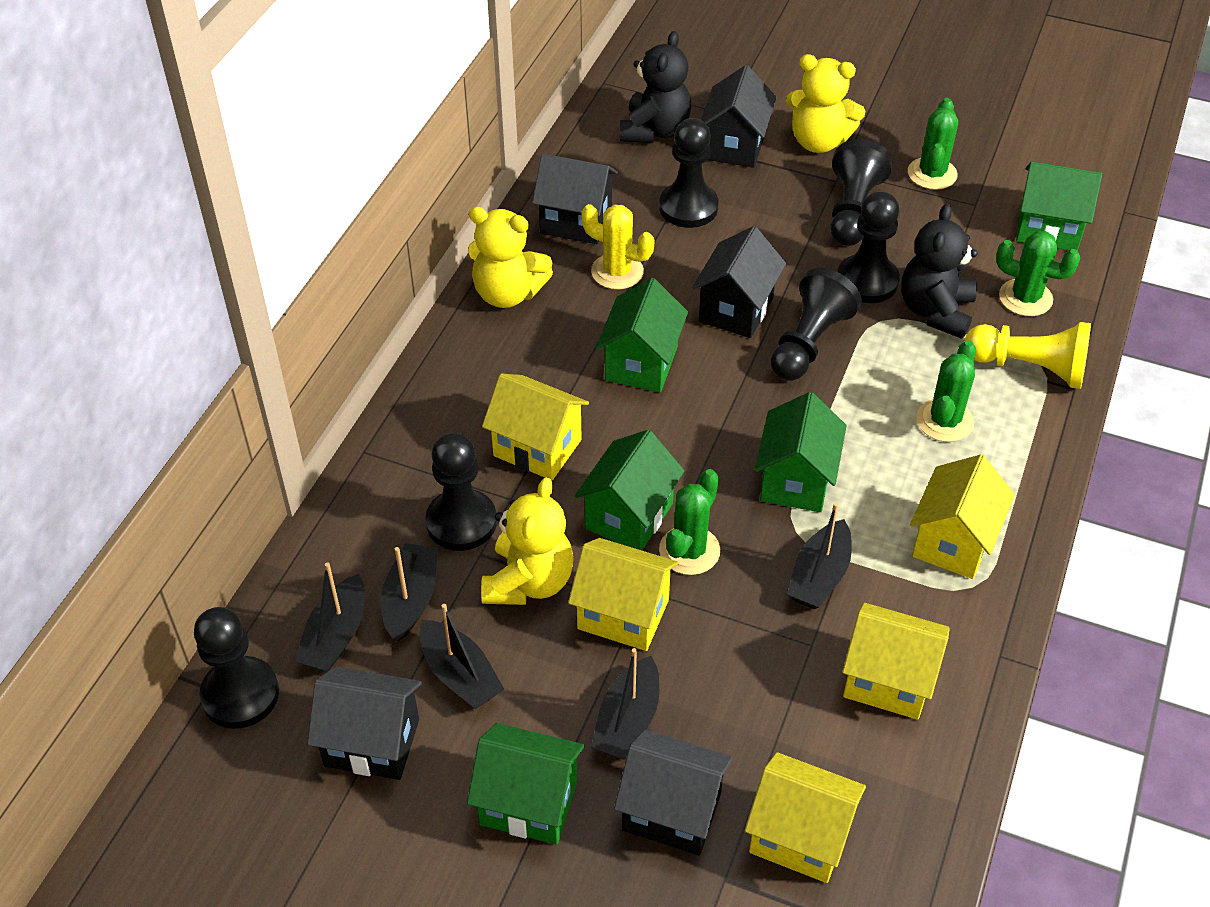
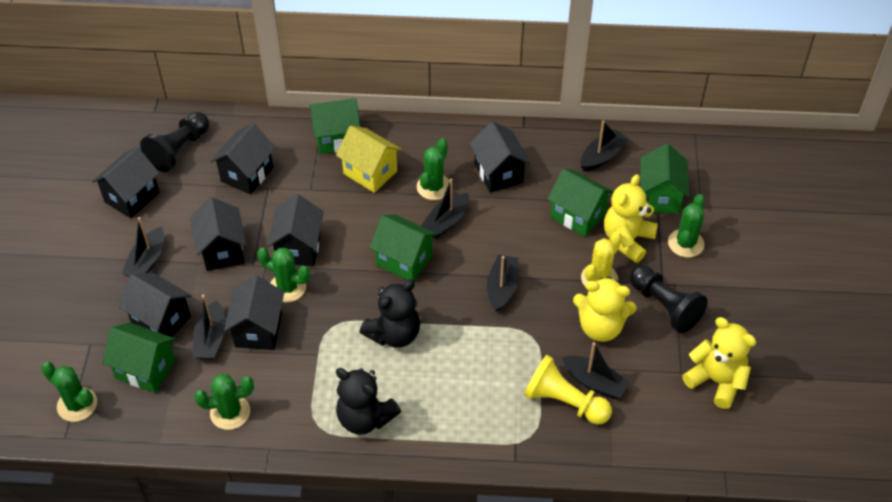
black boat: 5 -> 6
black house: 5 -> 7
black pawn: 6 -> 2
green cactus: 4 -> 5
yellow house: 5 -> 1

